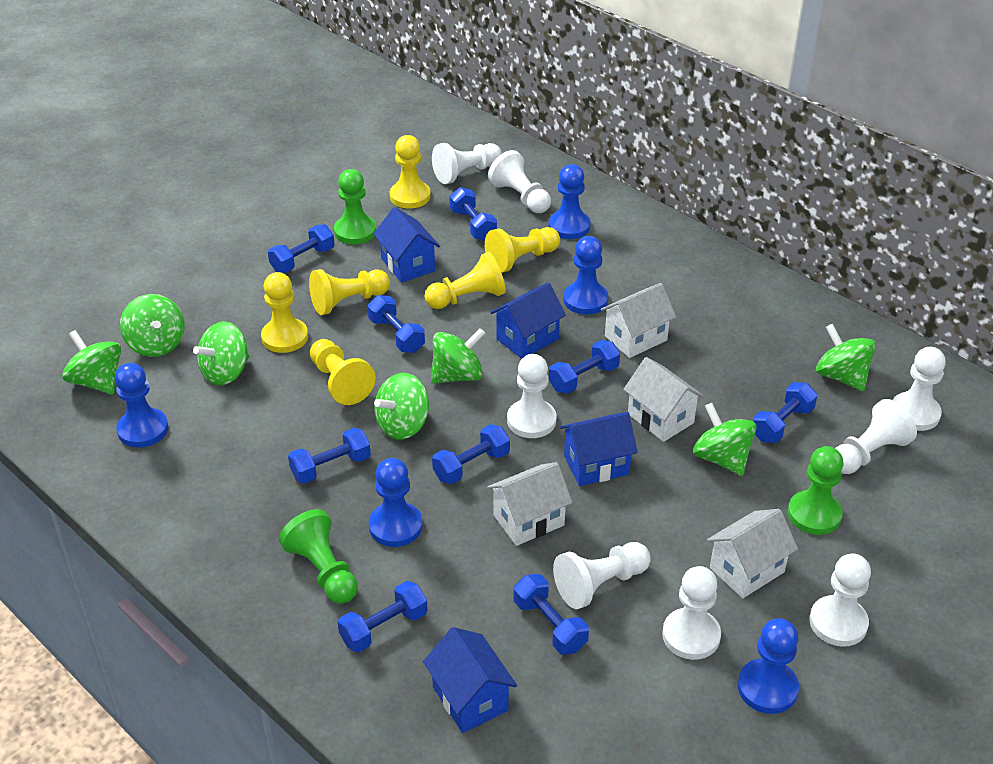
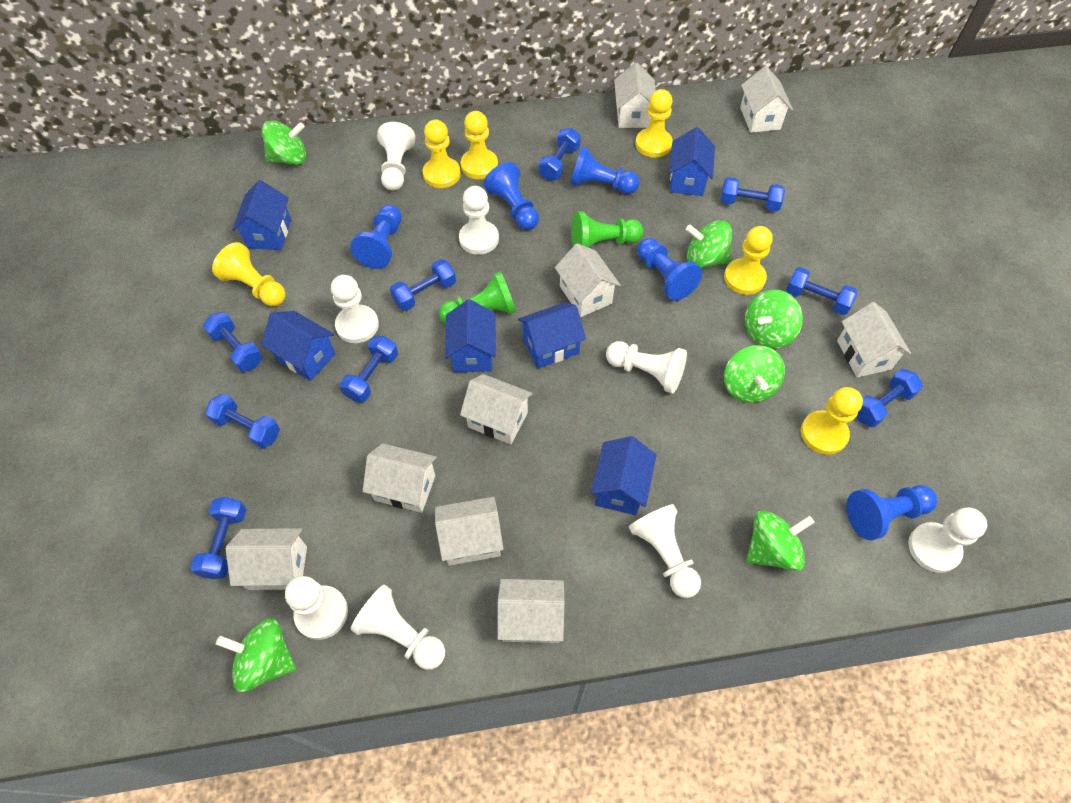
blue house: 4 -> 6
green pawn: 3 -> 2
green spinning top: 7 -> 6
white house: 4 -> 9

